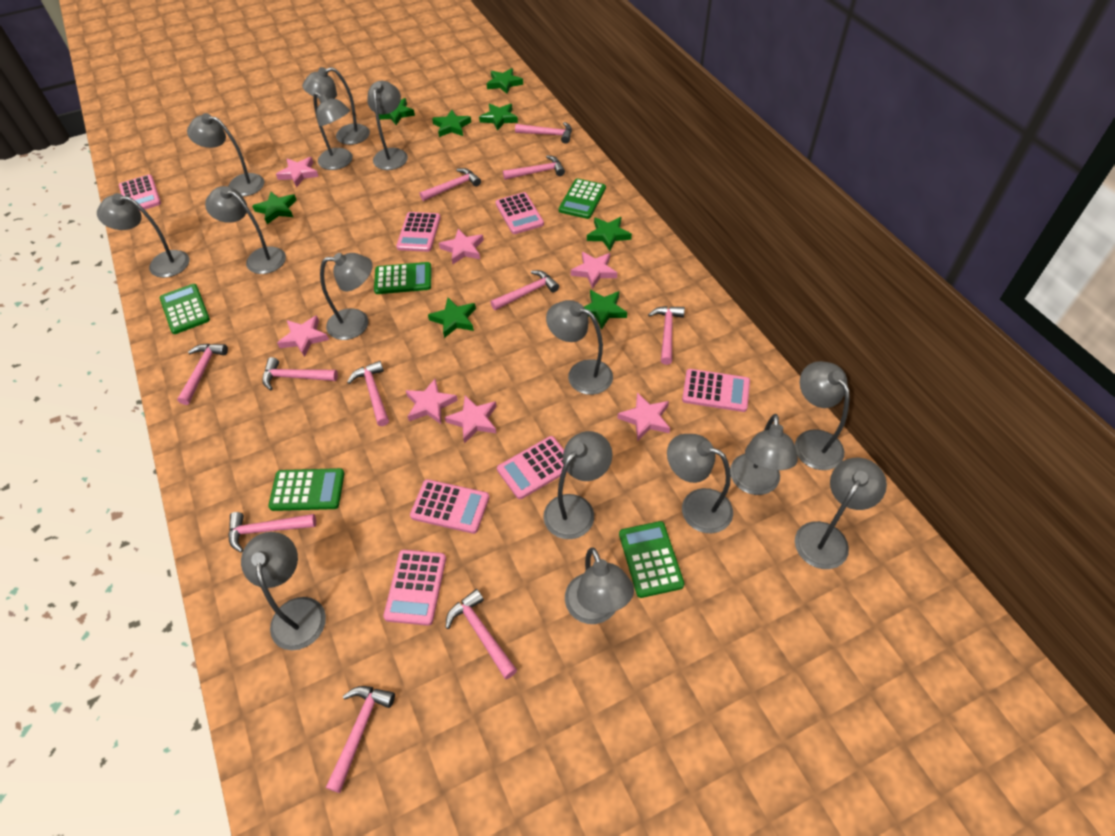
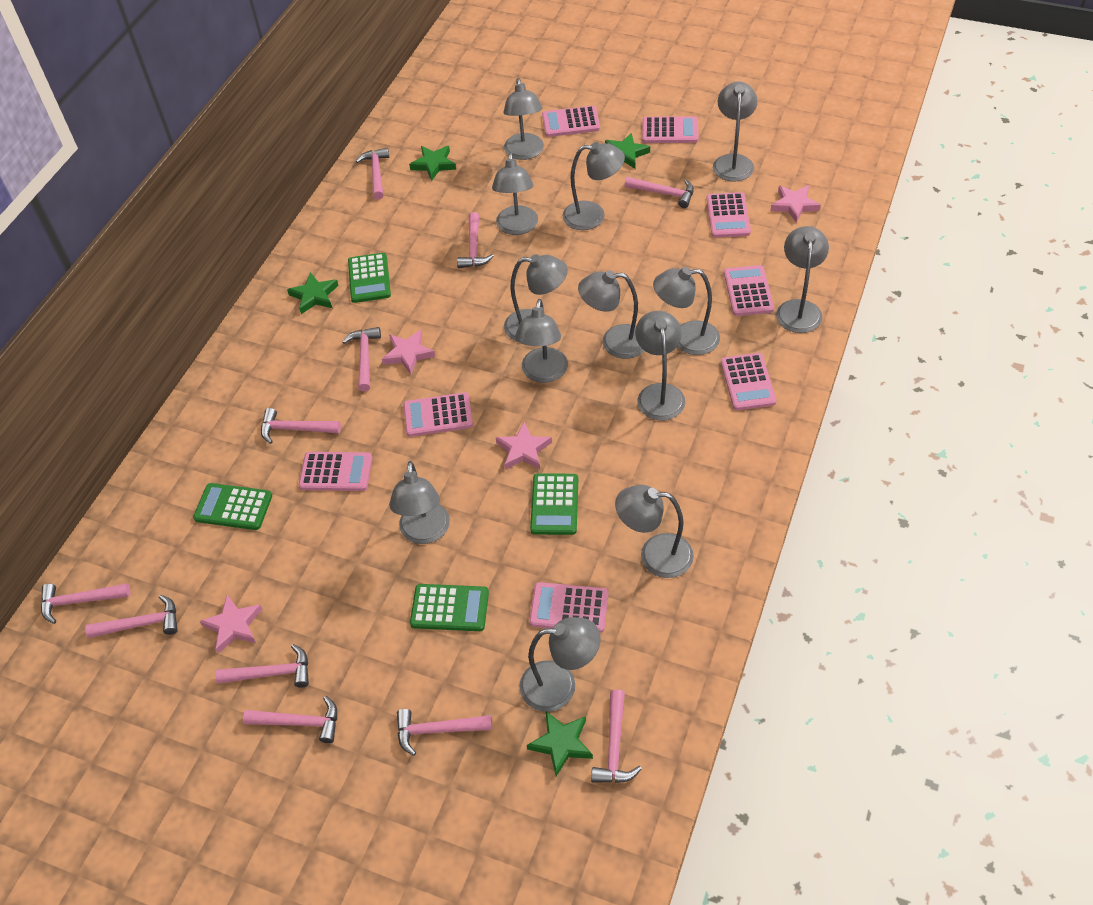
green calculator: 5 -> 4
green star: 8 -> 4
grey lamp: 15 -> 13
pink calculator: 7 -> 8
pink star: 7 -> 4

